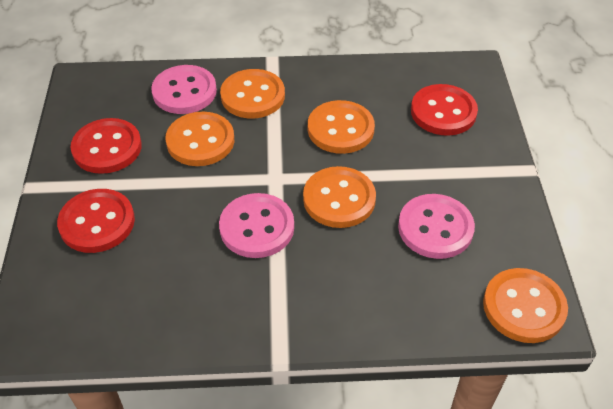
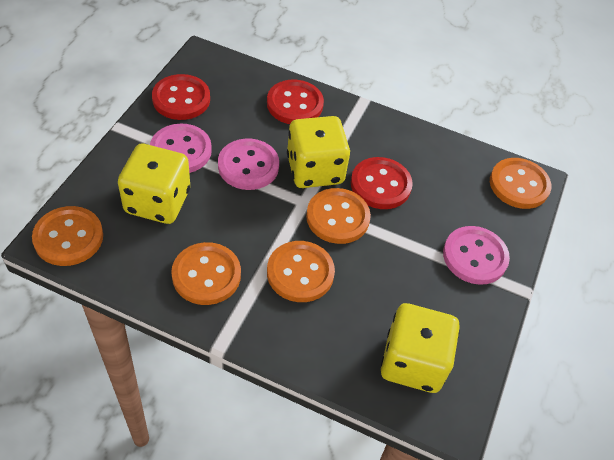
yellow dice: 0 -> 3

